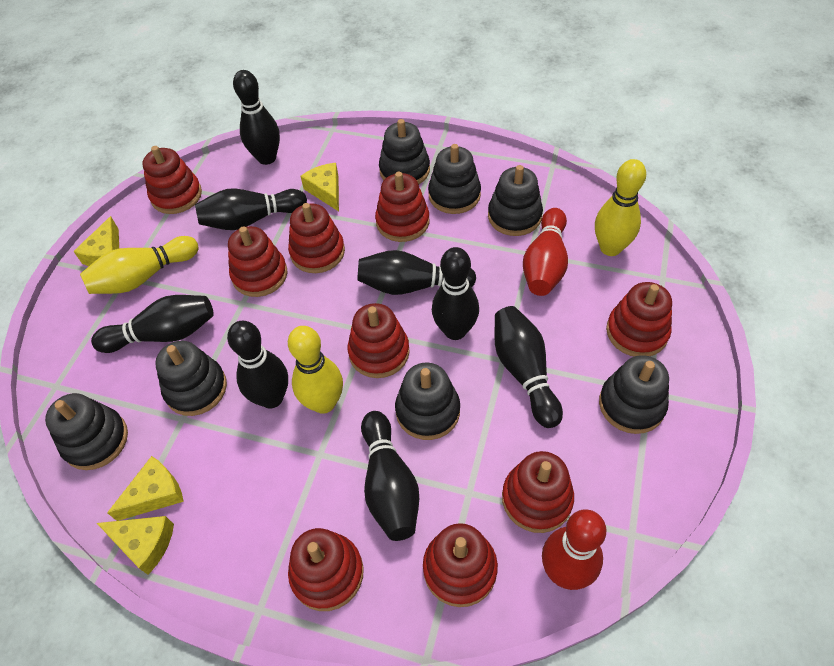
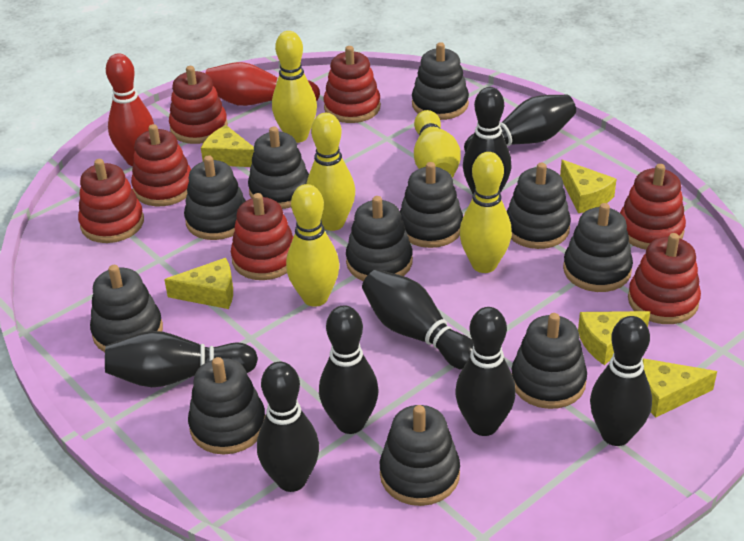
black stacking toy: 7 -> 11
red stacking toy: 9 -> 7
yellow bowling pin: 3 -> 5
yellow cheese: 4 -> 5

